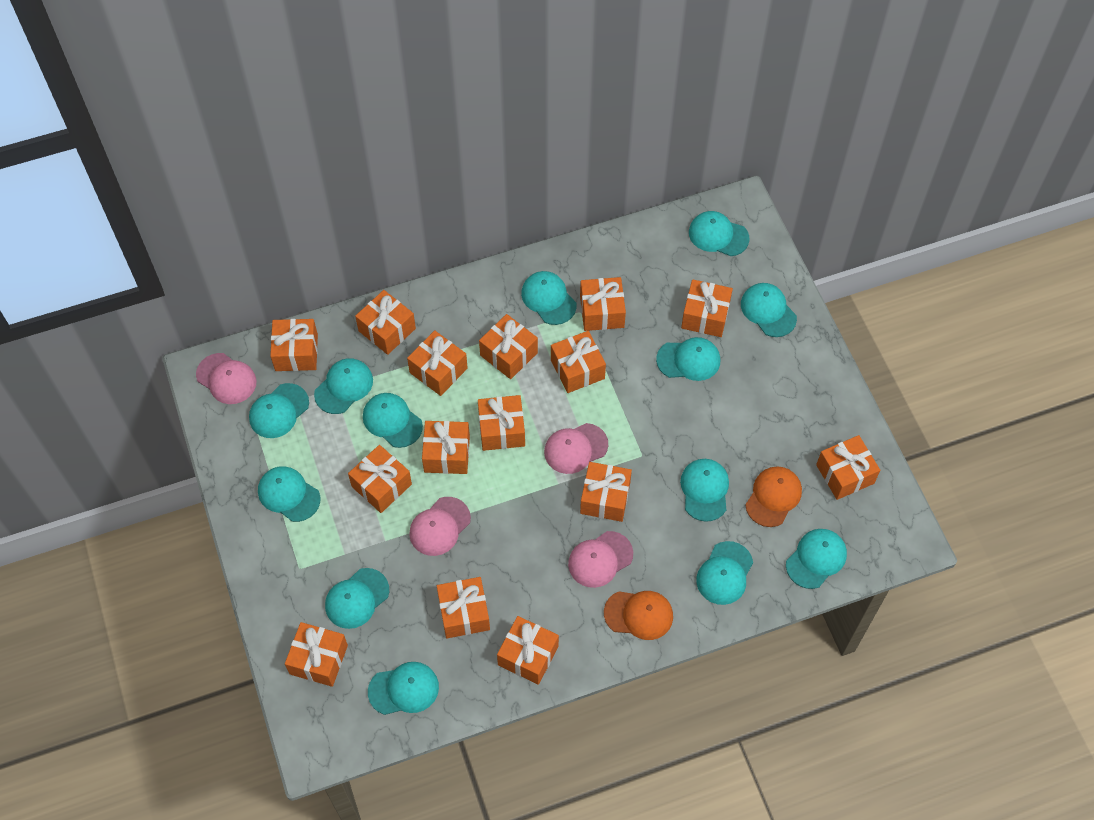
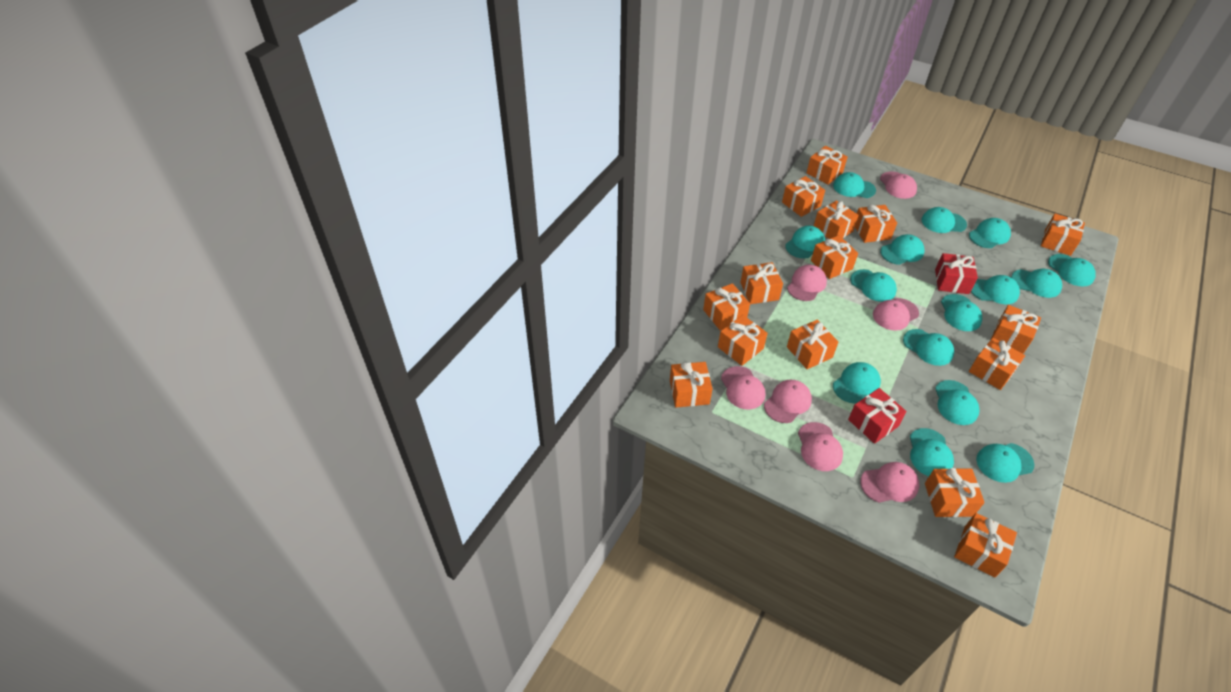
orange cap: 2 -> 0
pink cap: 4 -> 7
red gift: 0 -> 2
turquoise cap: 13 -> 15

